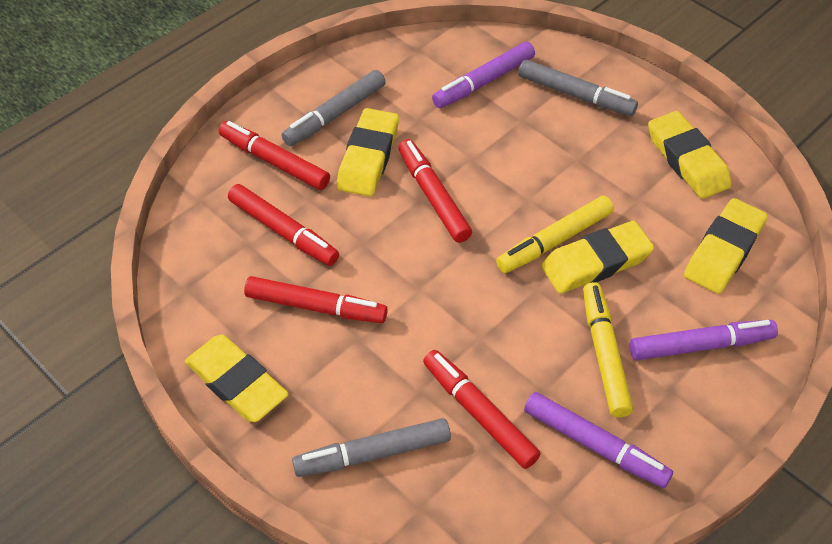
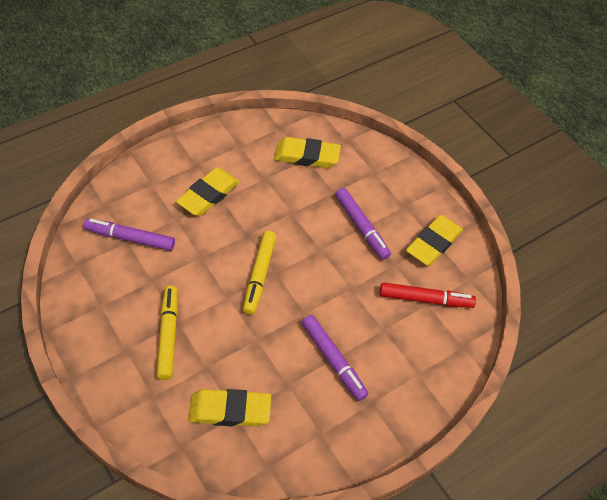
grey marker: 3 -> 0
red marker: 5 -> 1
yellow eraser: 5 -> 4

